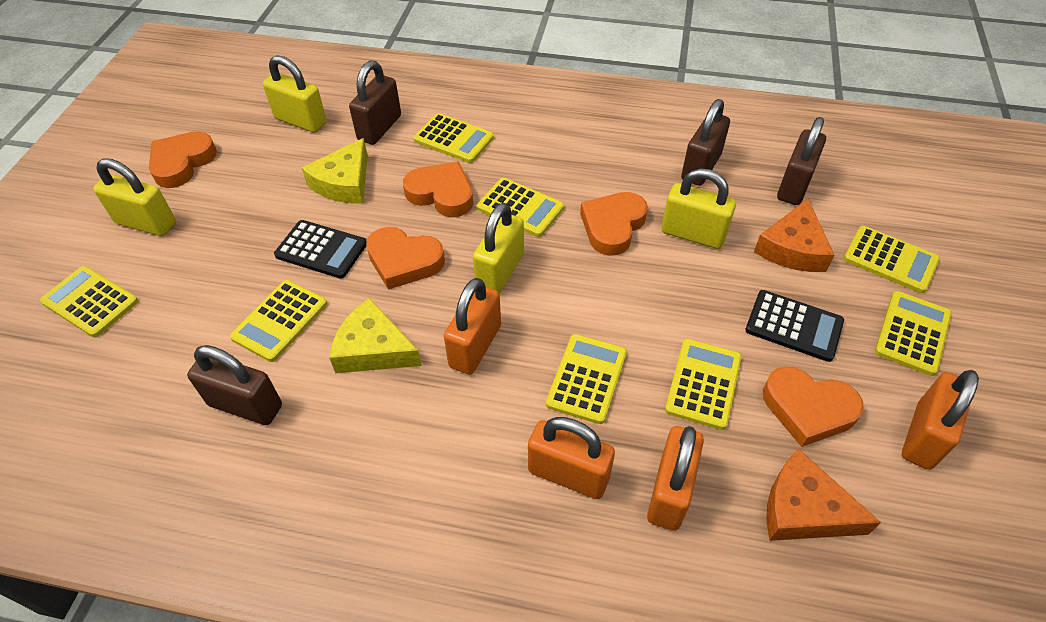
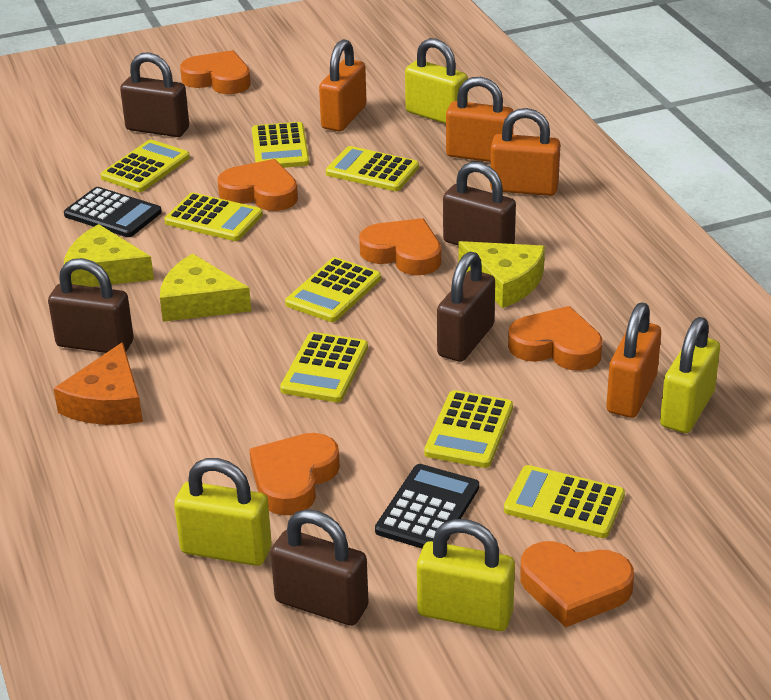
brown padlock: 4 -> 5
orange cheese: 2 -> 1
orange heart: 5 -> 6
yellow cheese: 2 -> 3

